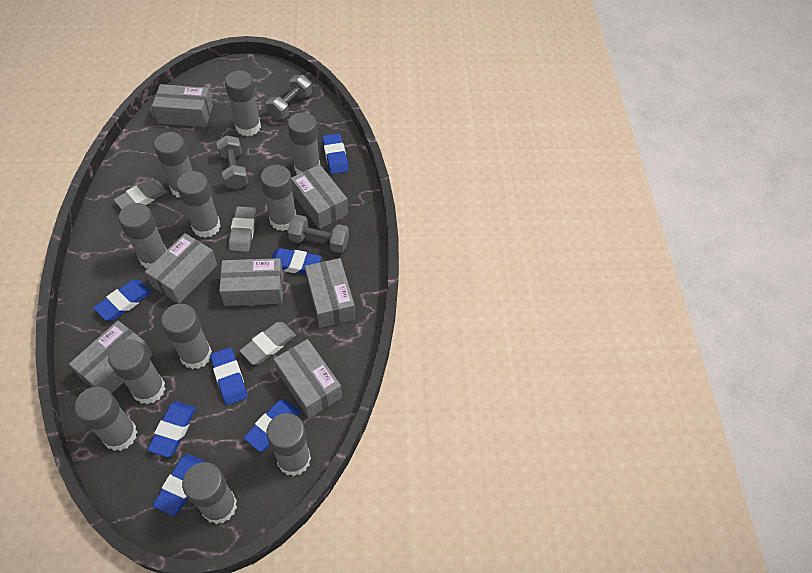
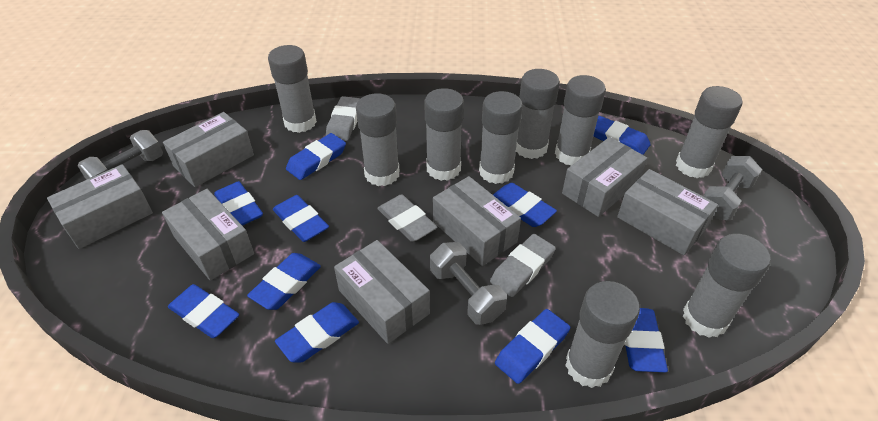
blue eraser: 7 -> 10
grey glue stick: 11 -> 9

